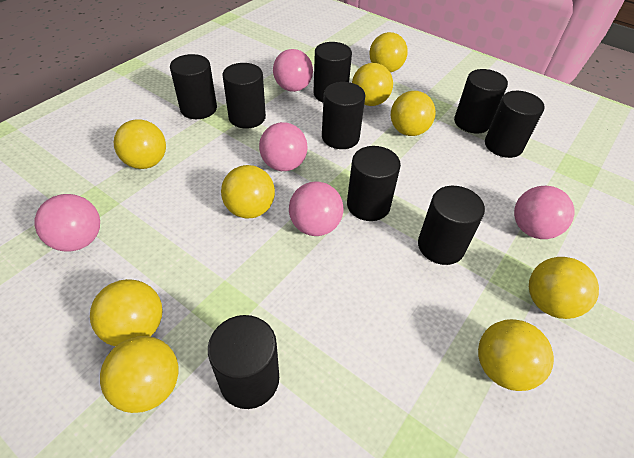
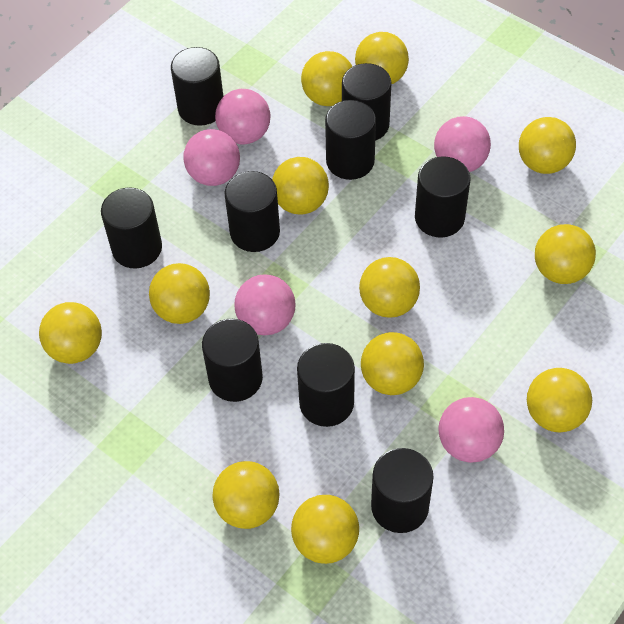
yellow ball: 9 -> 12

